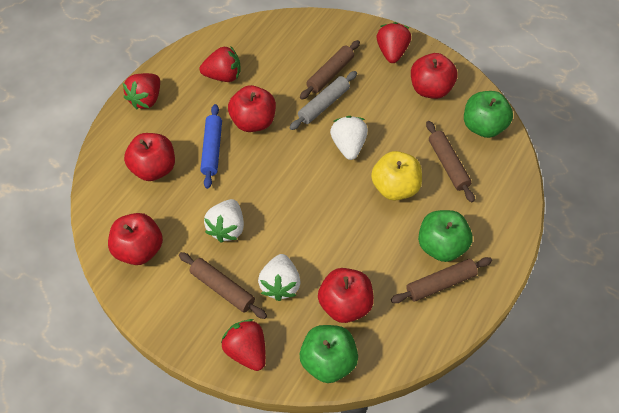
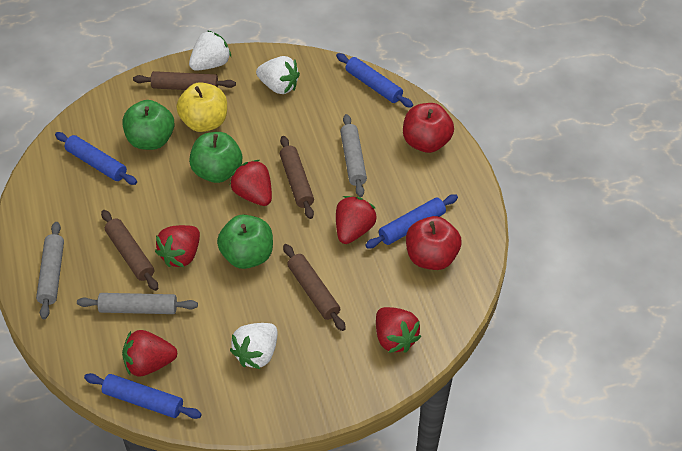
blue rolling pin: 1 -> 4
grey rolling pin: 1 -> 3
red apple: 5 -> 2
red strawberry: 4 -> 5

